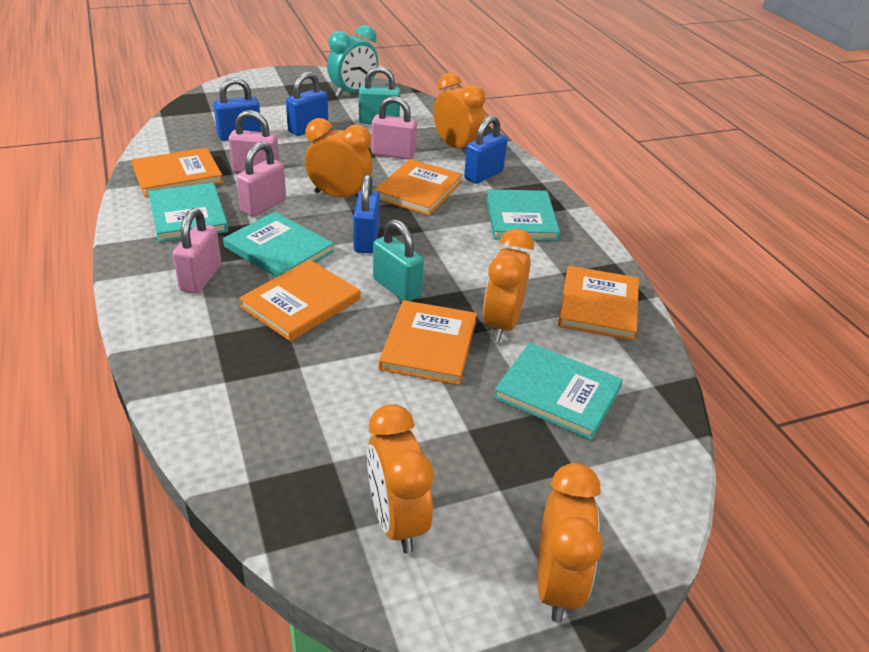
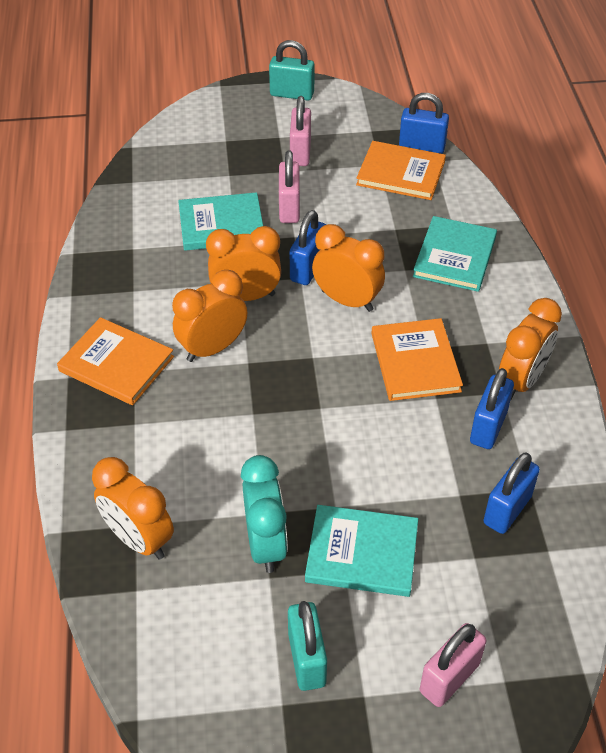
orange book: 5 -> 3
pink padlock: 4 -> 3
turquoise book: 4 -> 3

